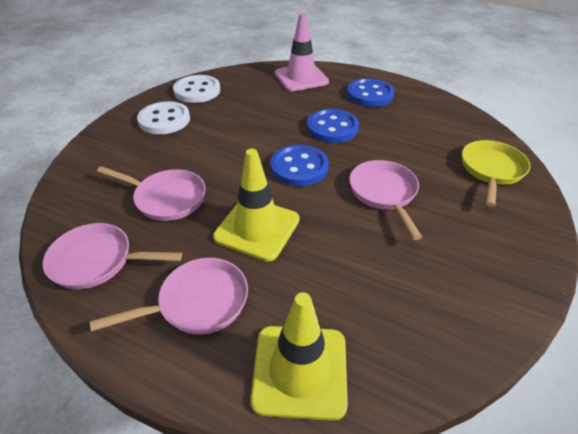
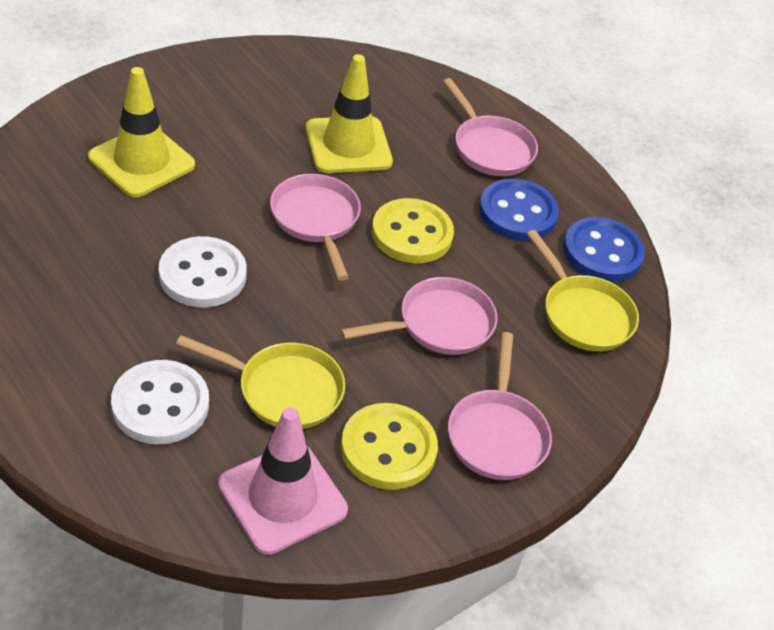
blue button: 3 -> 2
yellow button: 0 -> 2
yellow pan: 1 -> 2

